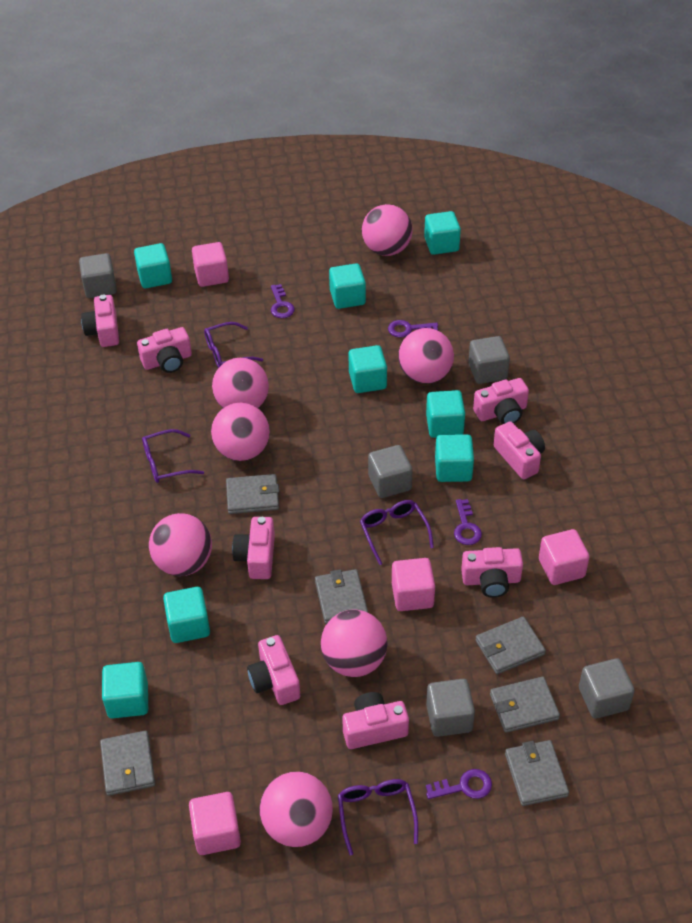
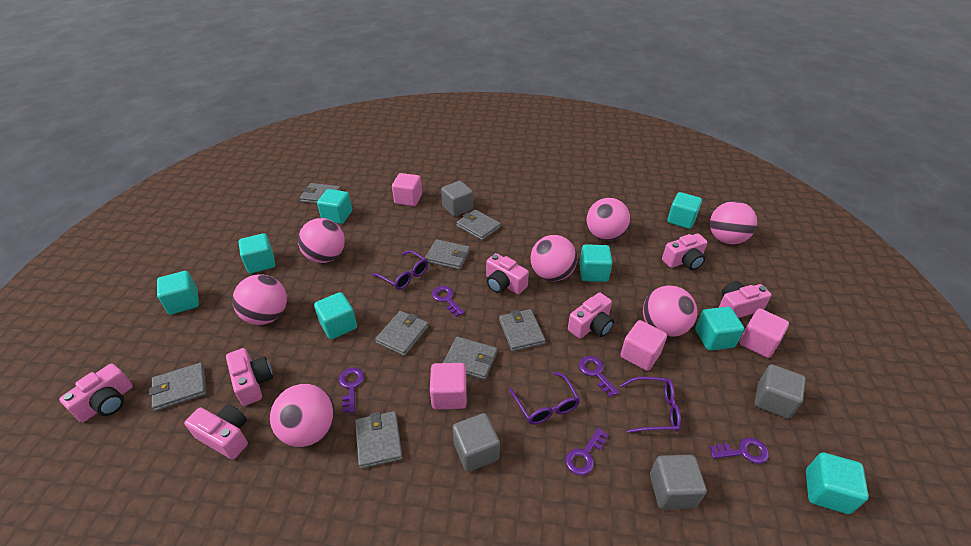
grey cube: 5 -> 4
grey wallet: 6 -> 8
pink camera: 8 -> 7
purple glasses: 4 -> 3
purple key: 4 -> 5

